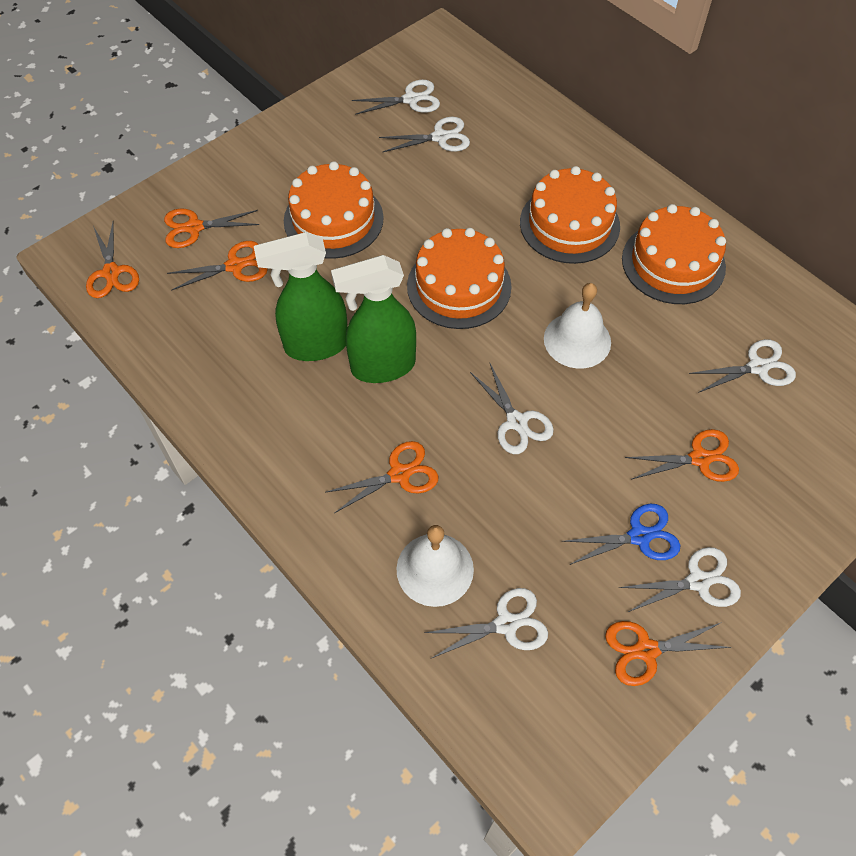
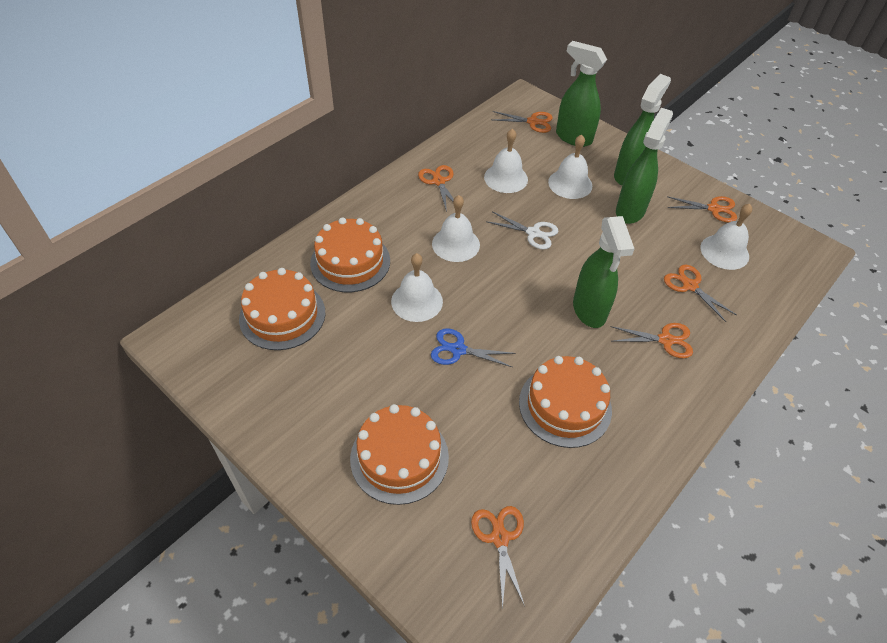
green spray bottle: 2 -> 4
white bell: 2 -> 5
white scissors: 6 -> 1

